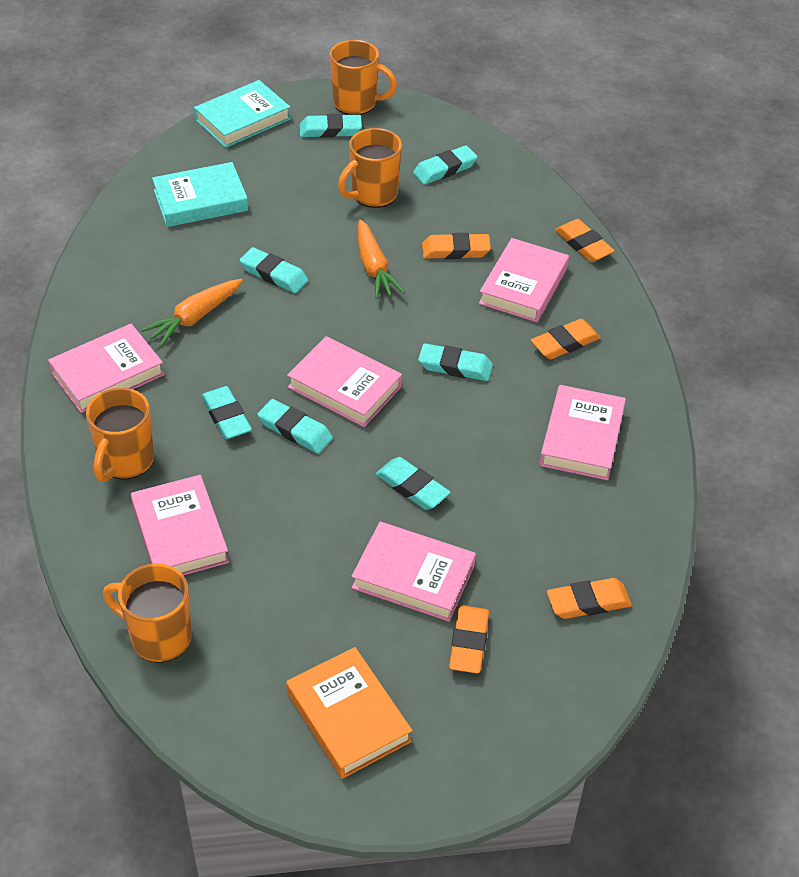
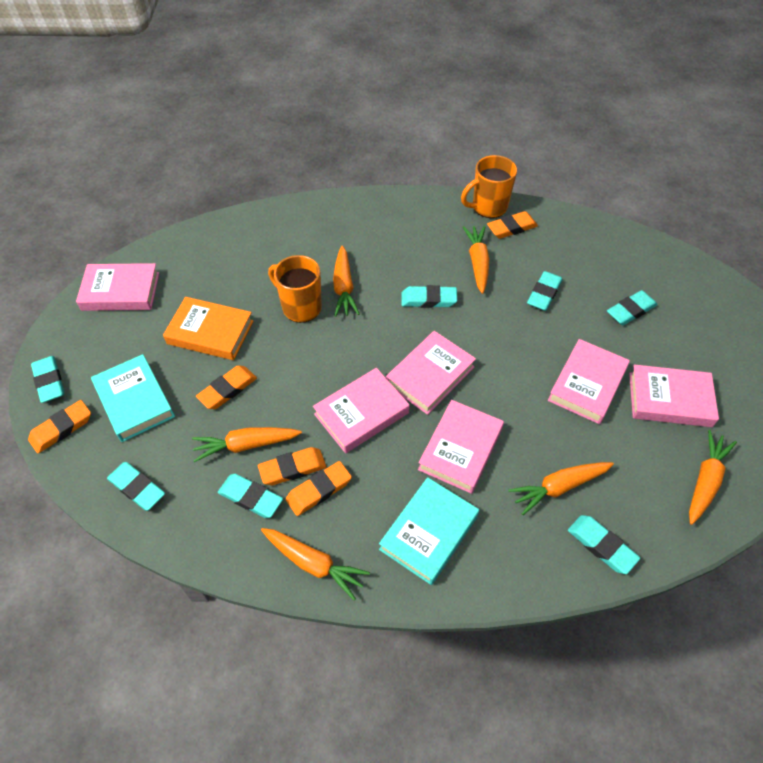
orange carrot: 2 -> 6
orange mug: 4 -> 2

